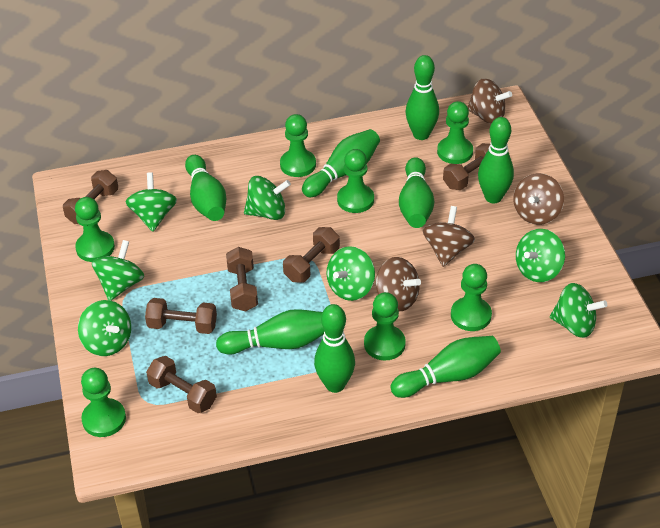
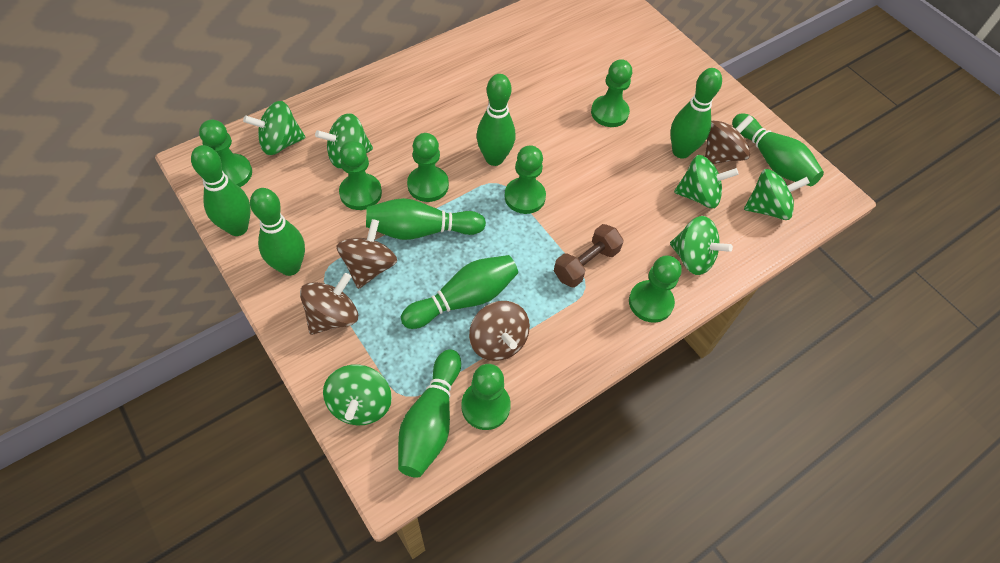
brown dumbbell: 6 -> 1
green spinning top: 7 -> 6

